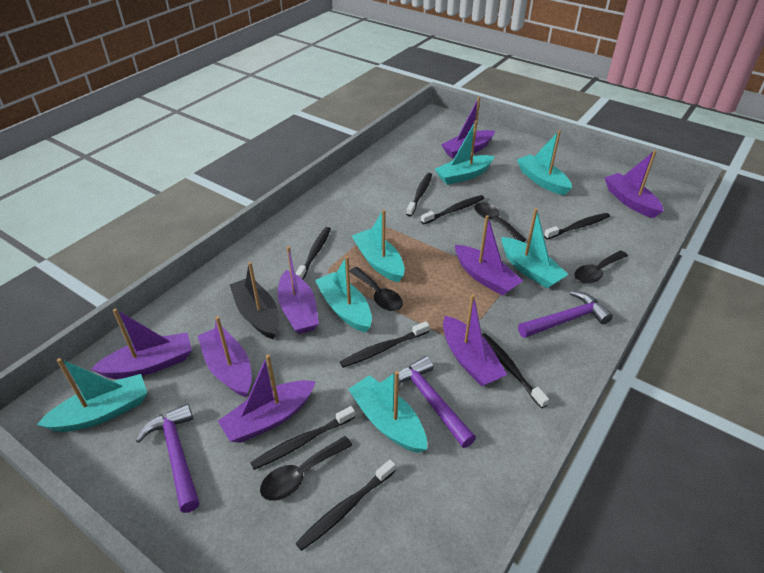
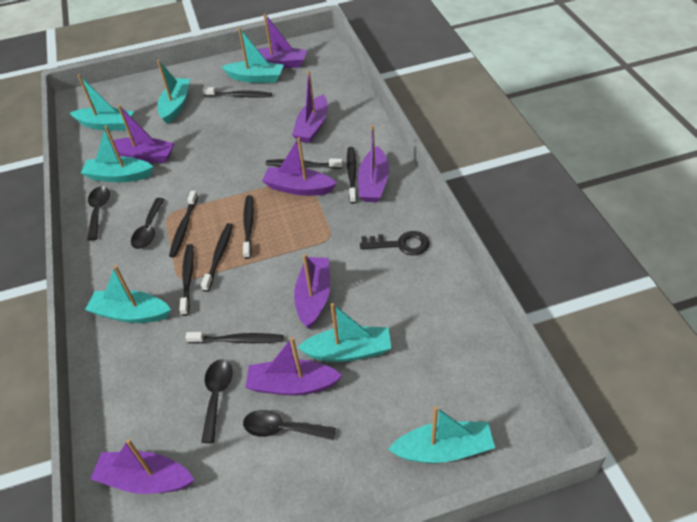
black boat: 1 -> 0
black key: 0 -> 1
purple hammer: 3 -> 0

